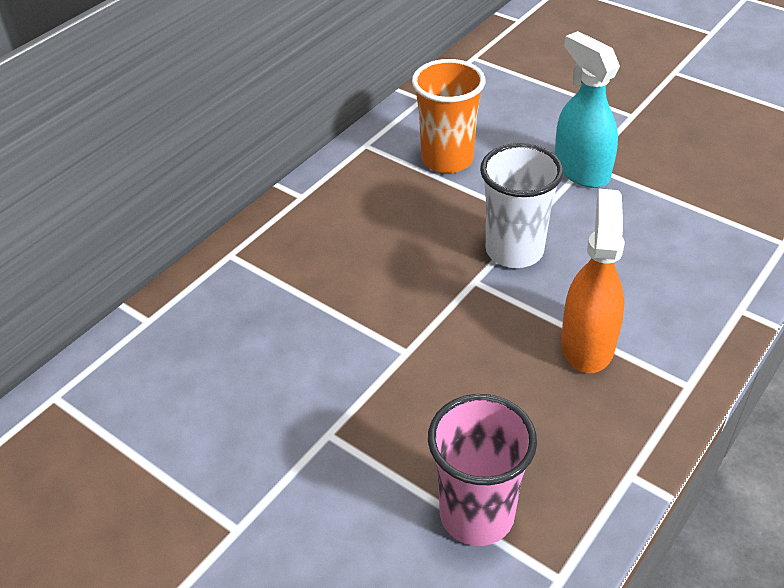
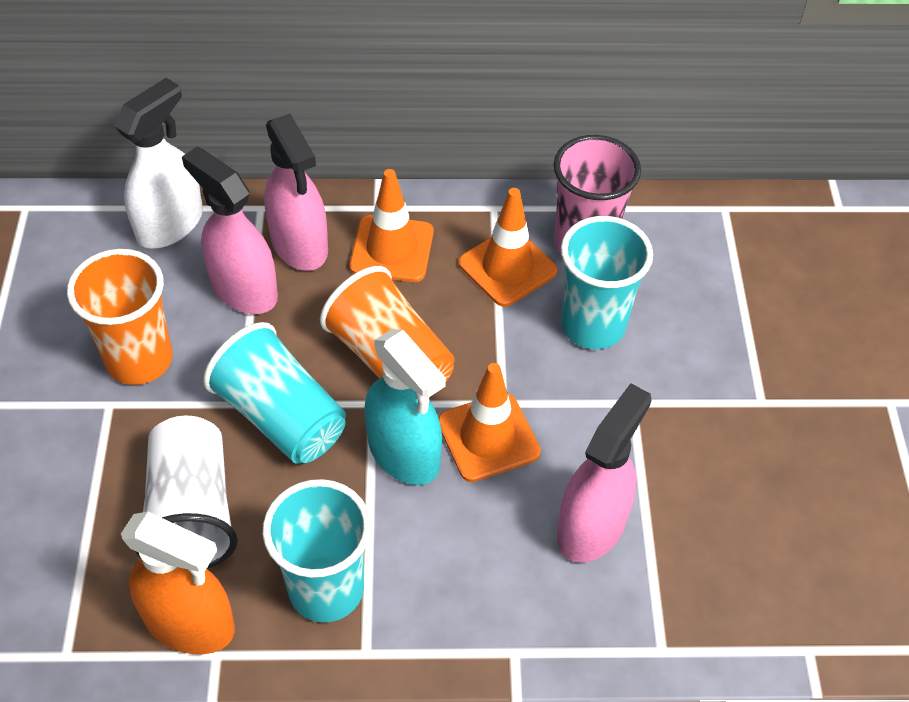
orange cup: 1 -> 2
orange traffic cone: 0 -> 3
pink spray bottle: 0 -> 3
turquoise cup: 0 -> 3
white spray bottle: 0 -> 1

